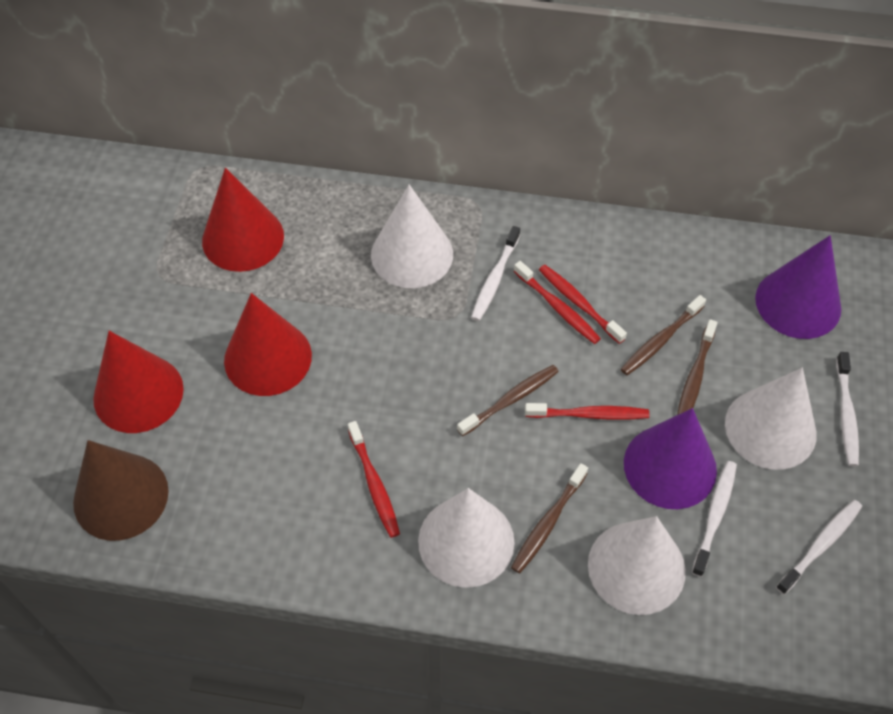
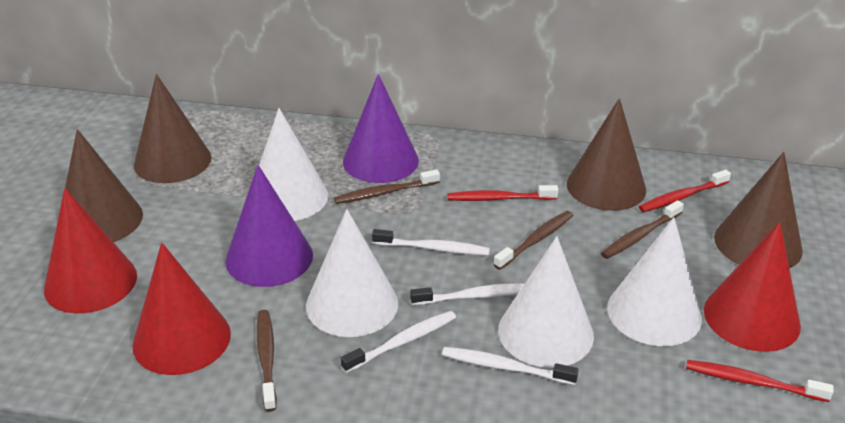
brown cone: 1 -> 4
red toothbrush: 4 -> 3

